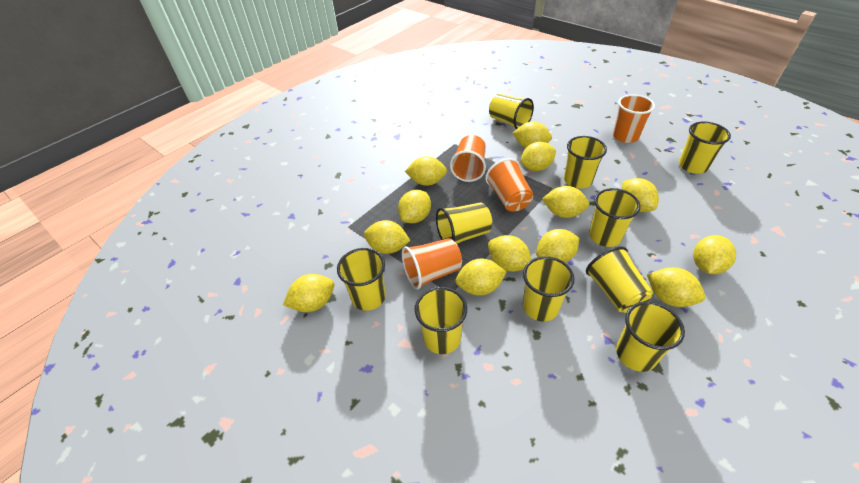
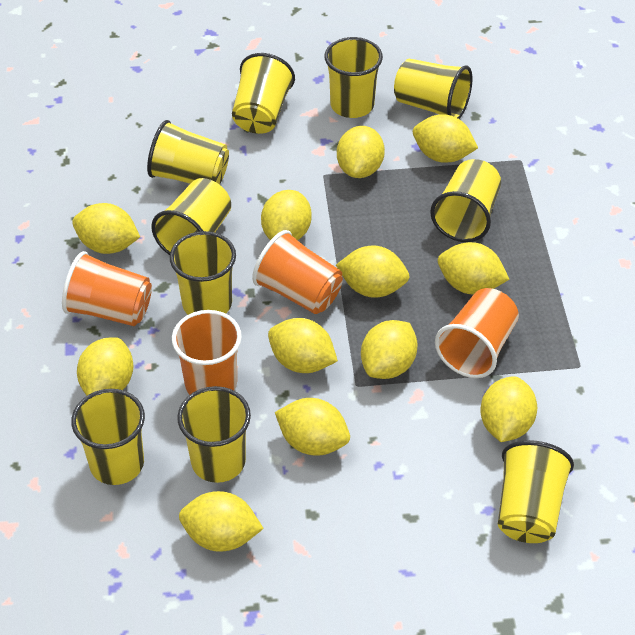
yellow lemon: 13 -> 12

